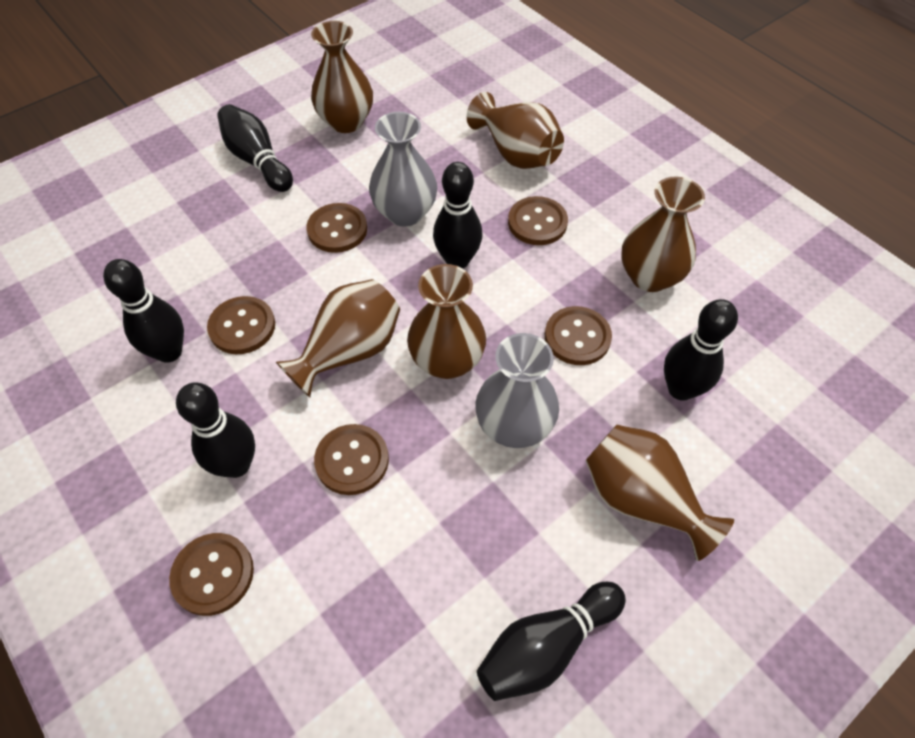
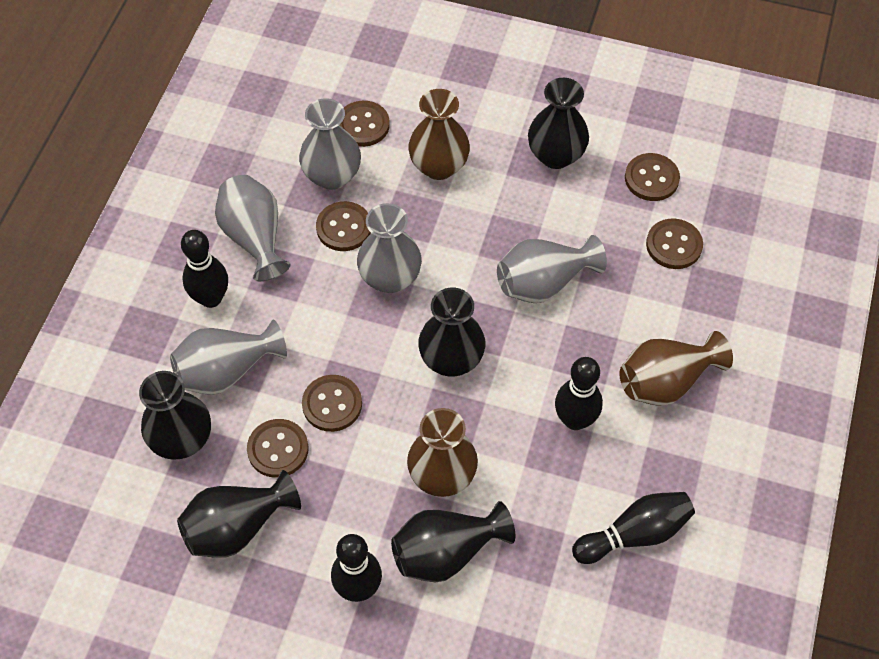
black bowling pin: 6 -> 4
black vase: 0 -> 5
brown vase: 6 -> 3
grey vase: 2 -> 5

